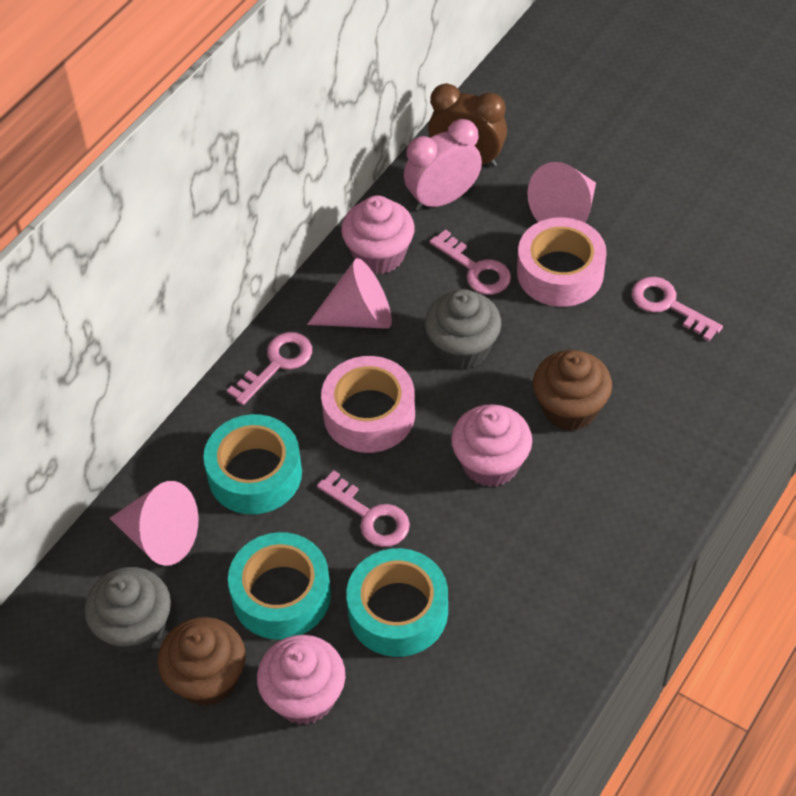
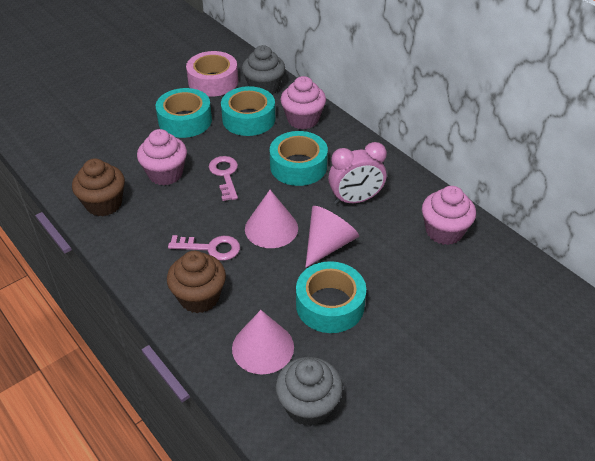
brown clock: 1 -> 0
pink key: 4 -> 2
pink tape: 2 -> 1
turquoise tape: 3 -> 4

